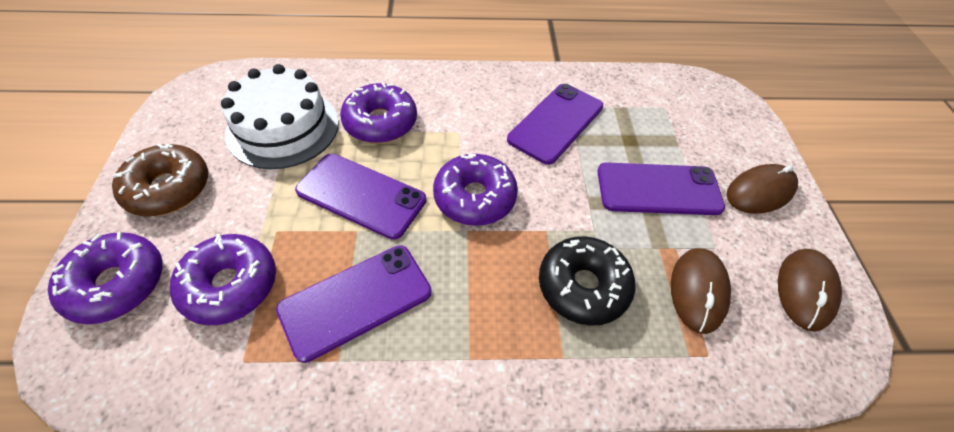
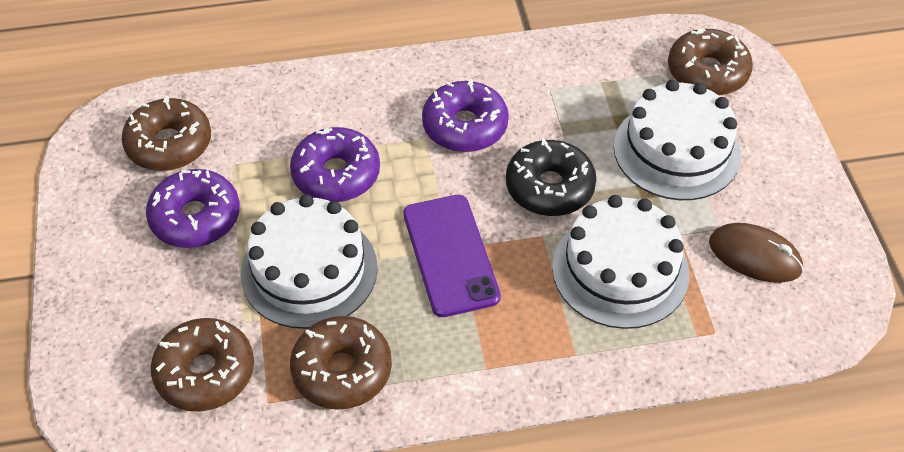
brown donut: 1 -> 4
brown mouse: 3 -> 1
purple donut: 4 -> 3
purple phone: 4 -> 1
white cake: 1 -> 3

